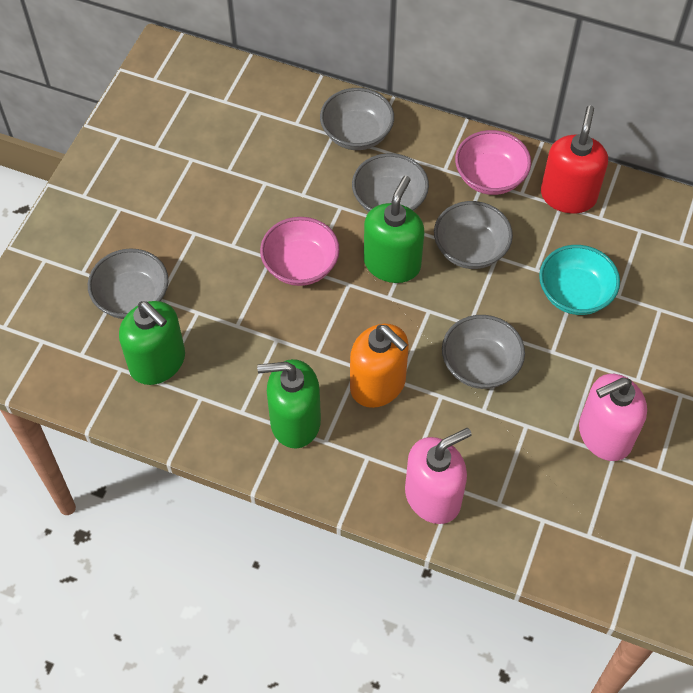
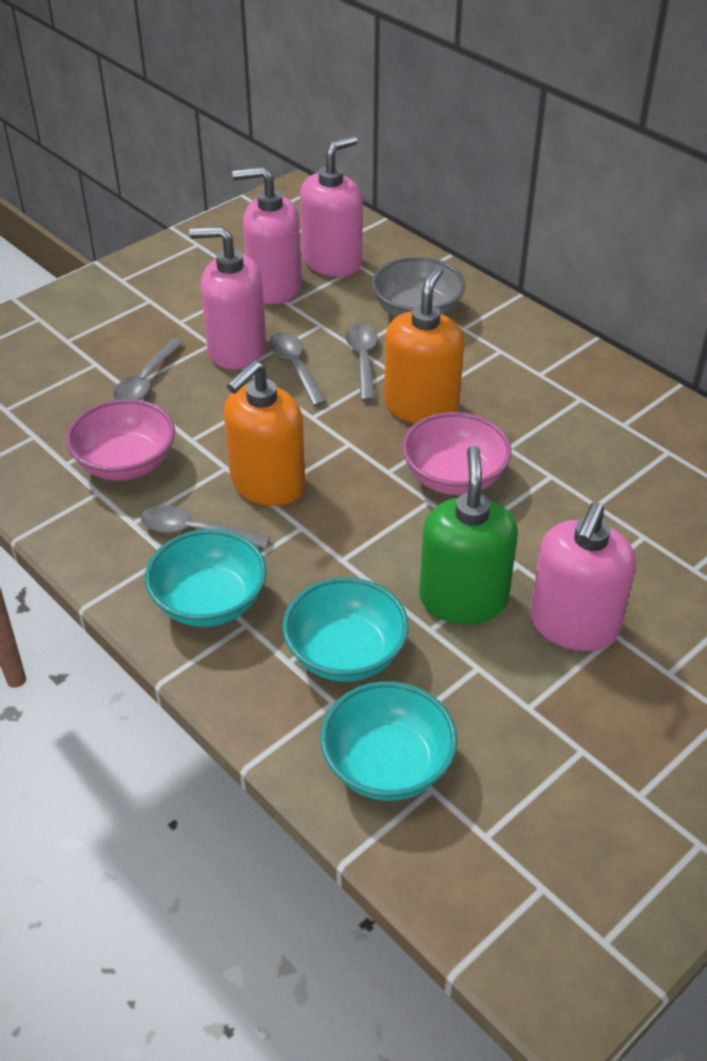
green soap dispenser: 3 -> 1
grey bowl: 5 -> 1
grey spoon: 0 -> 4
orange soap dispenser: 1 -> 2
pink soap dispenser: 2 -> 4
red soap dispenser: 1 -> 0
turquoise bowl: 1 -> 3

